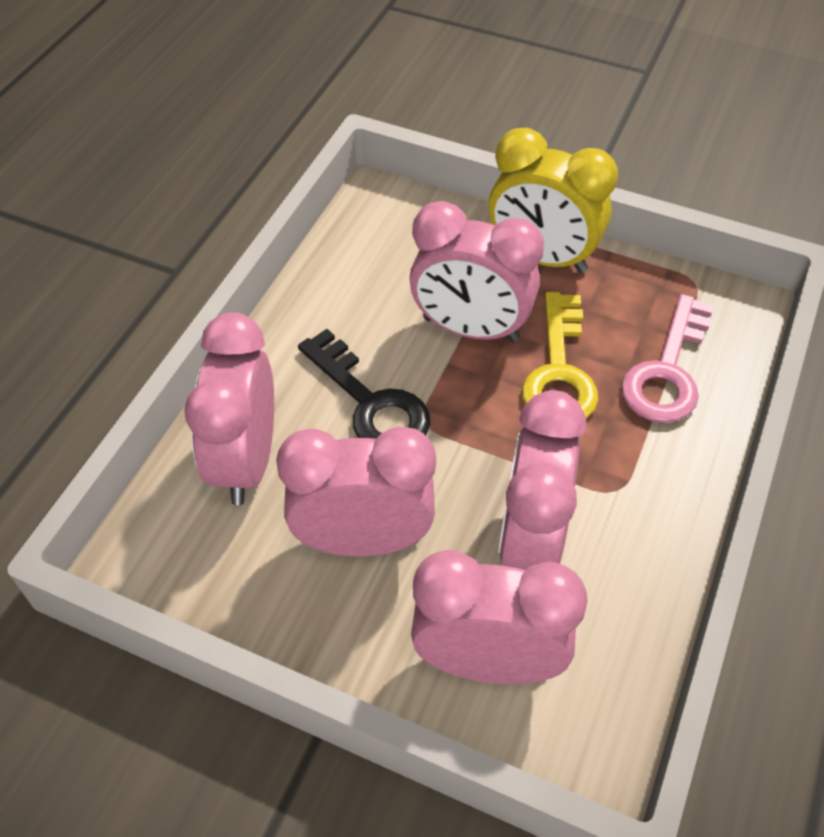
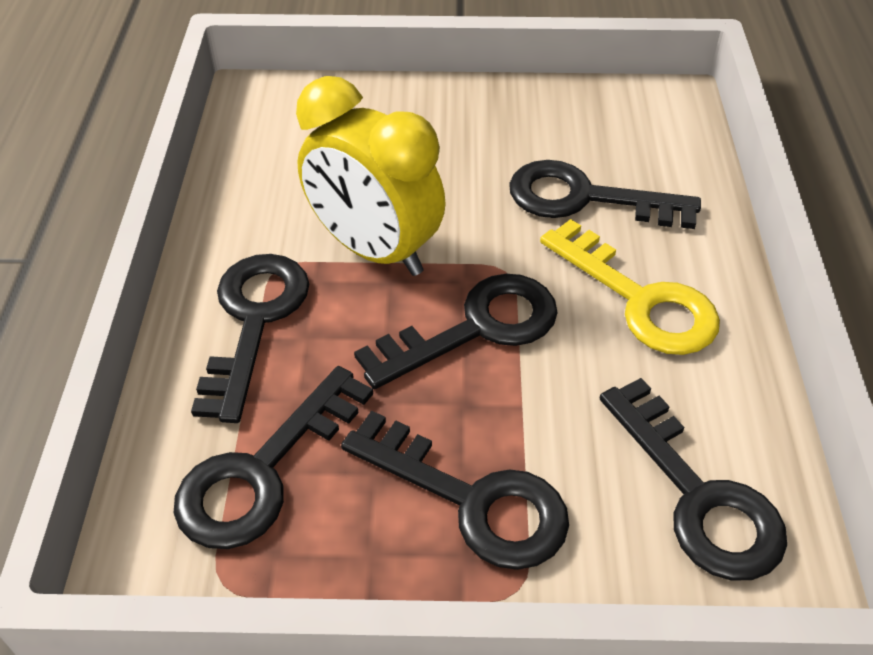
black key: 1 -> 6
pink clock: 5 -> 0
pink key: 1 -> 0

